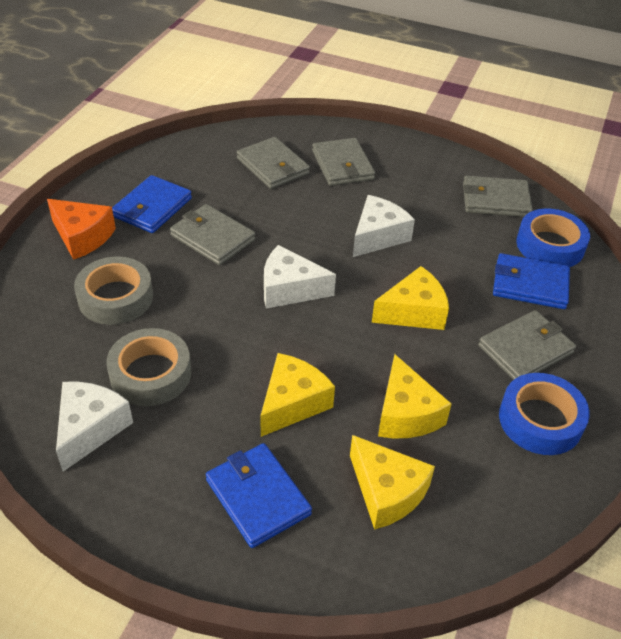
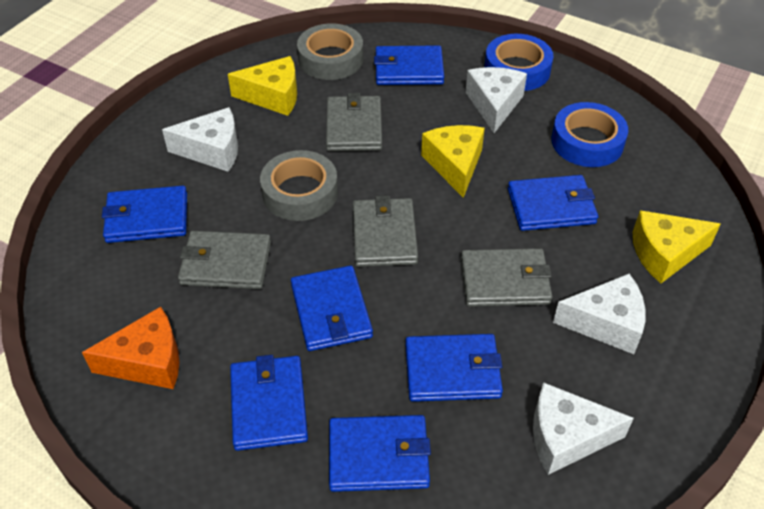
blue wallet: 3 -> 7
grey wallet: 5 -> 4
white cheese: 3 -> 4
yellow cheese: 4 -> 3

